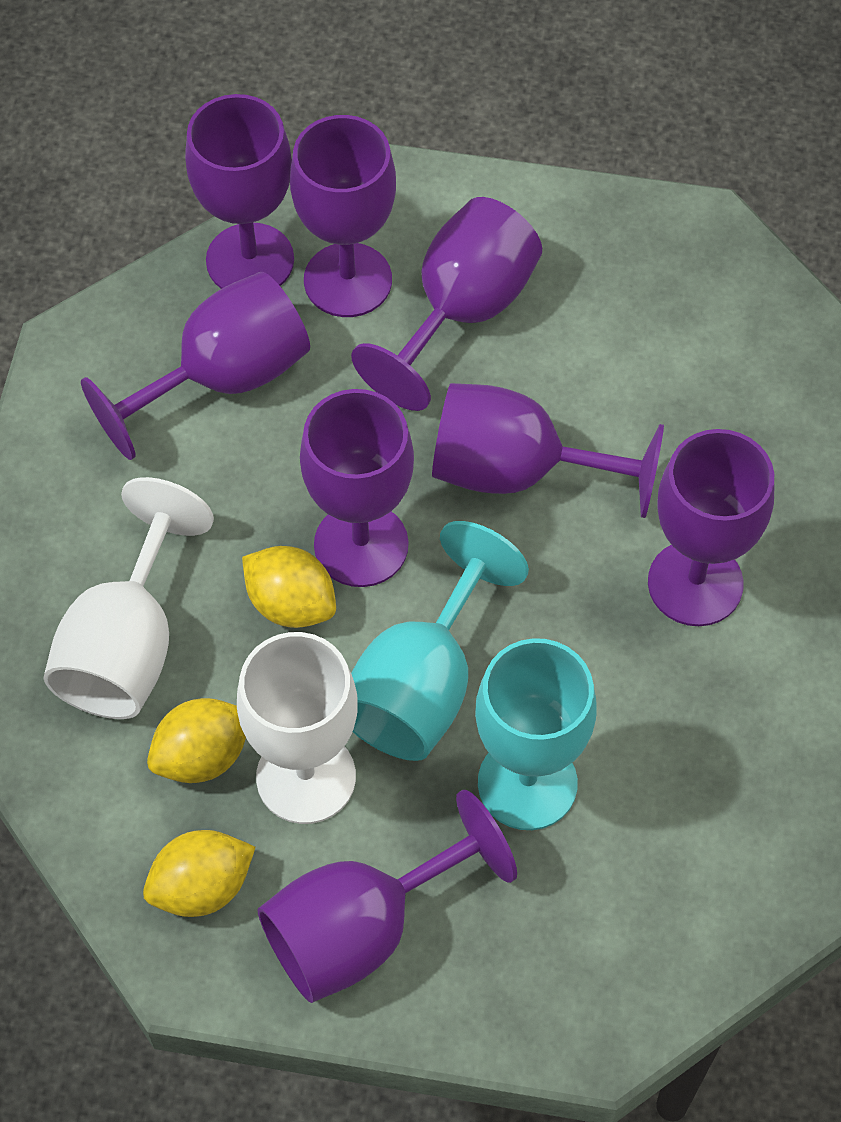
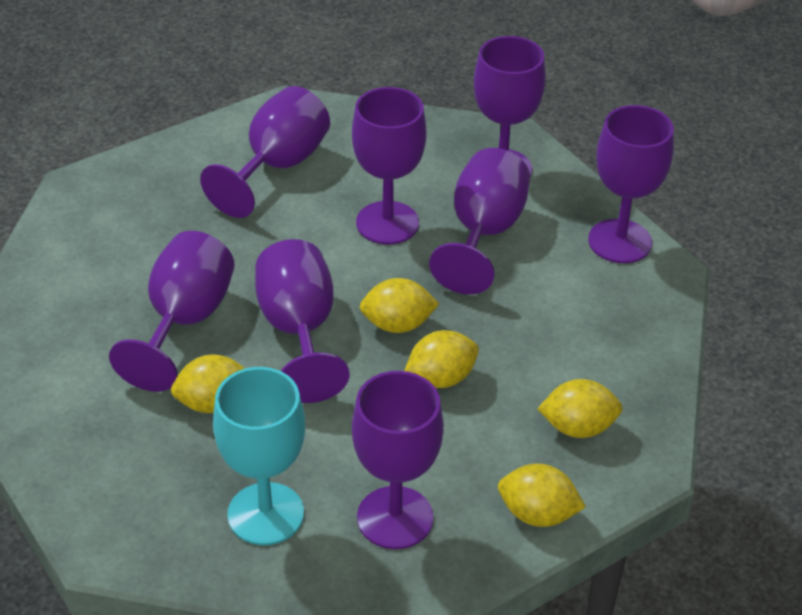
turquoise goblet: 2 -> 1
white goblet: 2 -> 0
yellow lemon: 3 -> 5

